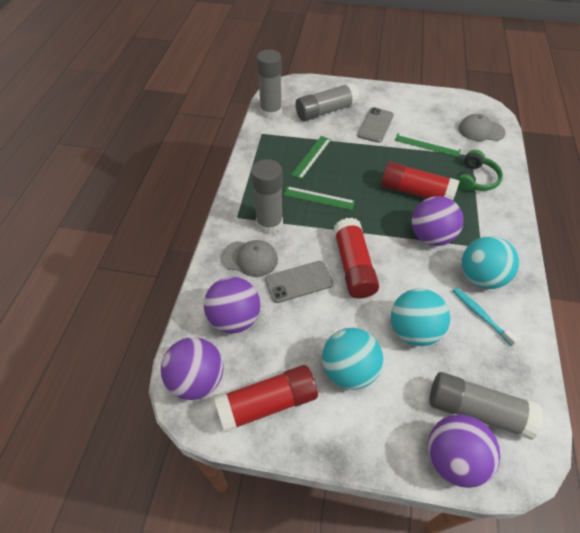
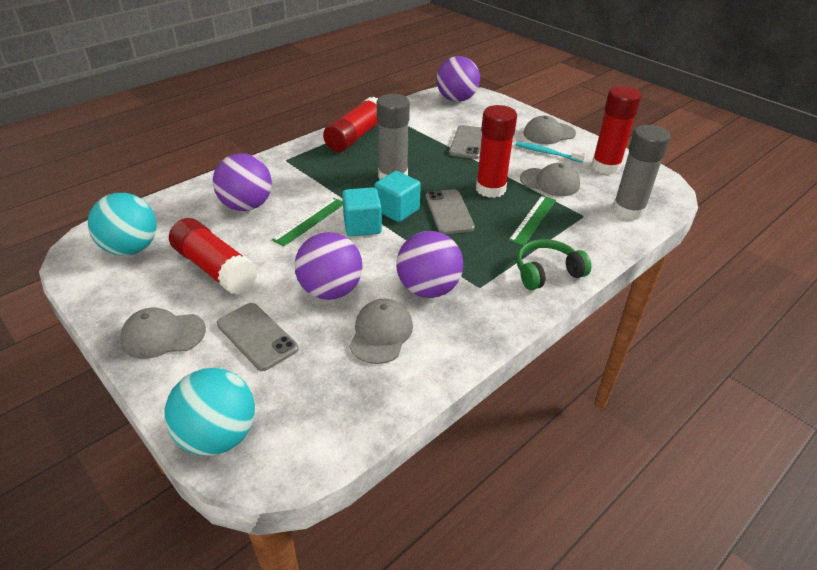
green ruler: 3 -> 2
grey cap: 2 -> 4
grey glue stick: 4 -> 2
grey phone: 2 -> 3
red glue stick: 3 -> 4
turquoise ball: 3 -> 2
turquoise cube: 0 -> 2

